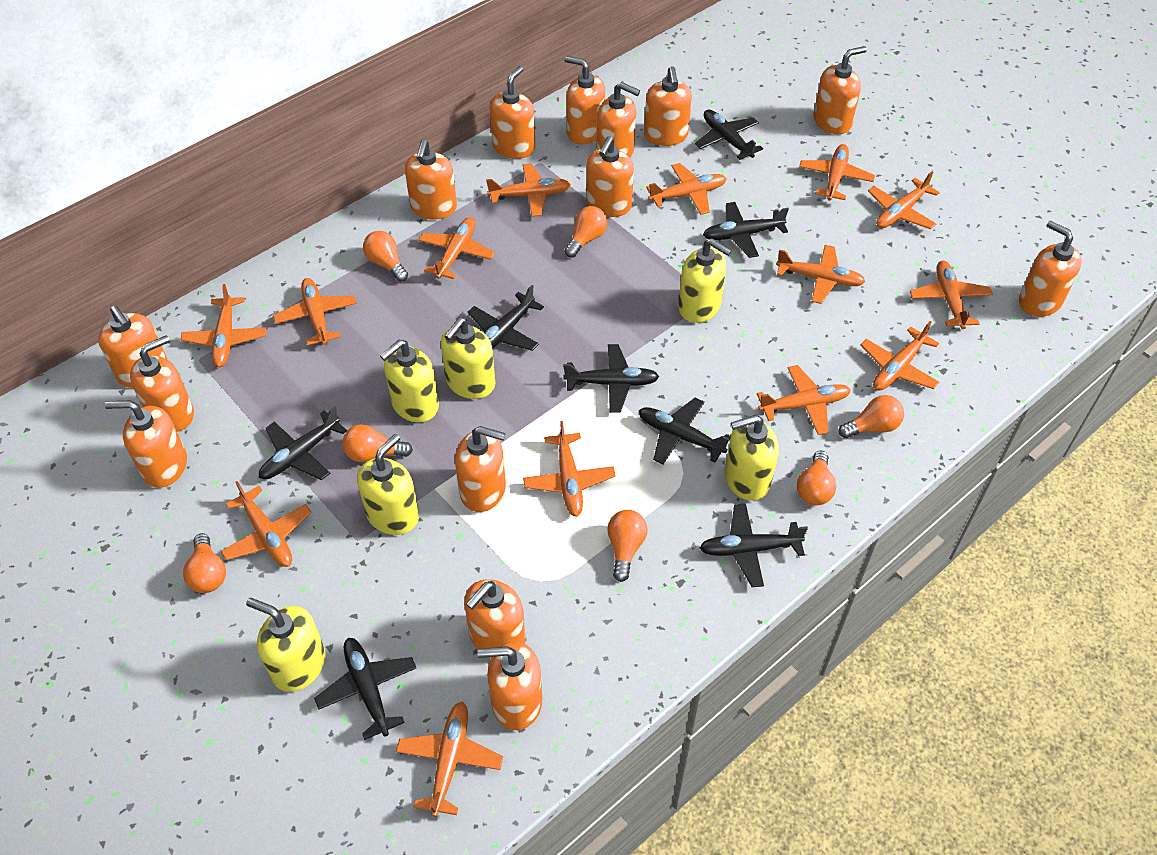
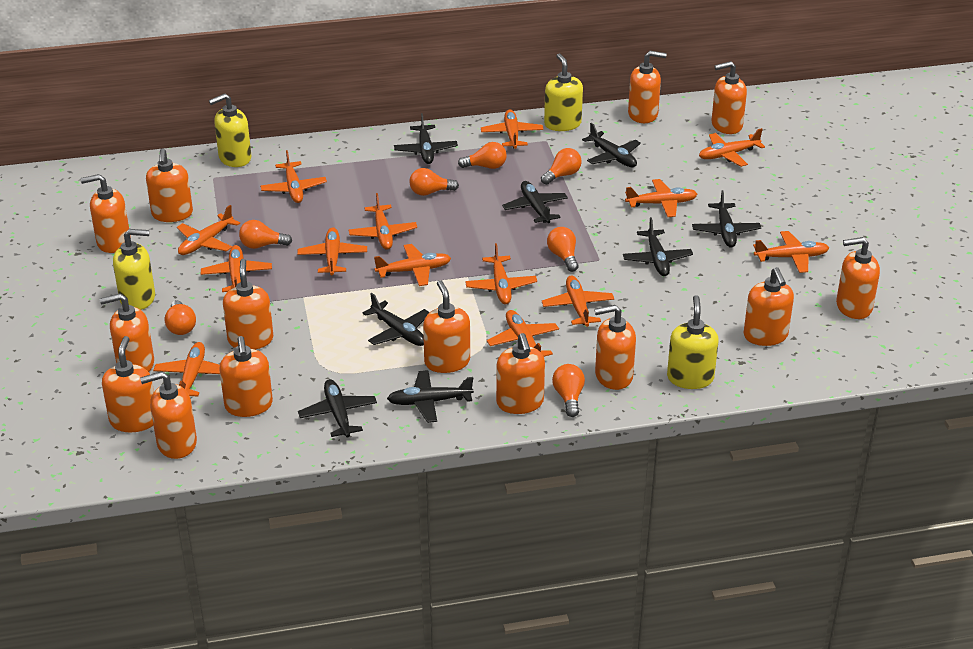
yellow soap dispenser: 6 -> 4

